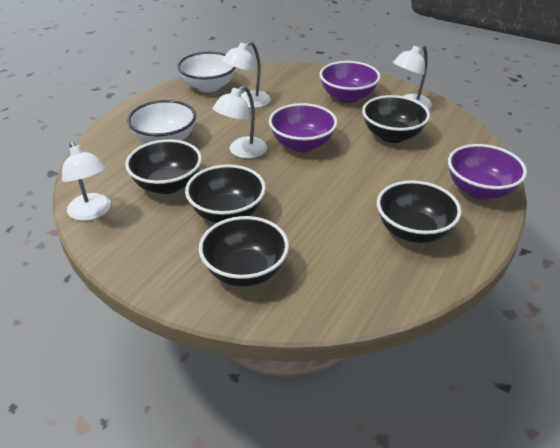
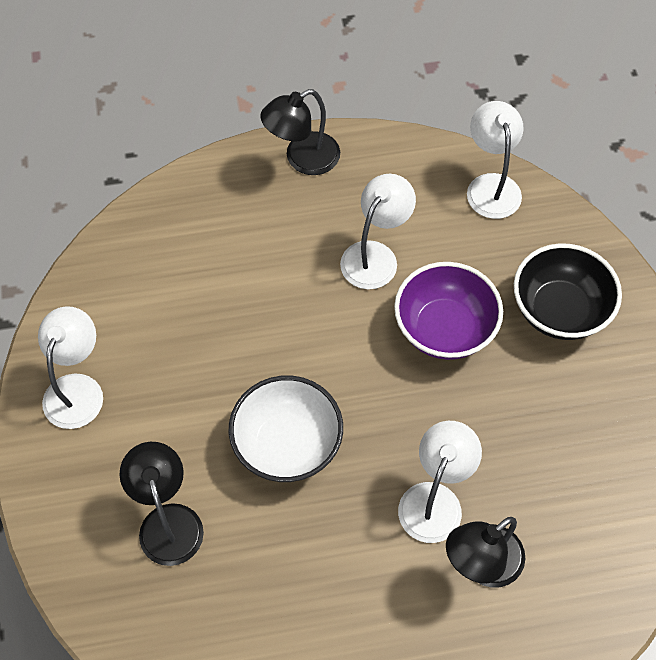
black bowl: 5 -> 1
black lamp: 0 -> 3
purple bowl: 3 -> 1
white bowl: 2 -> 1

